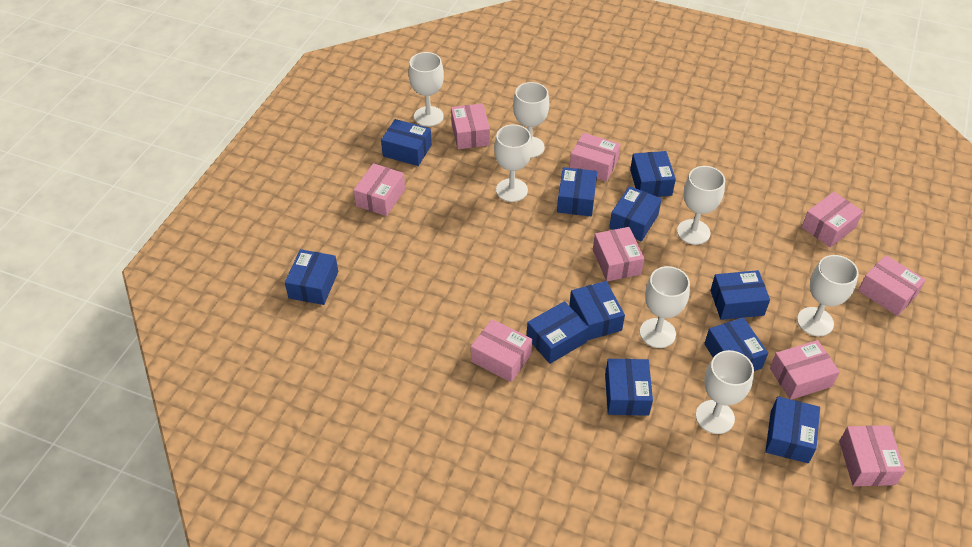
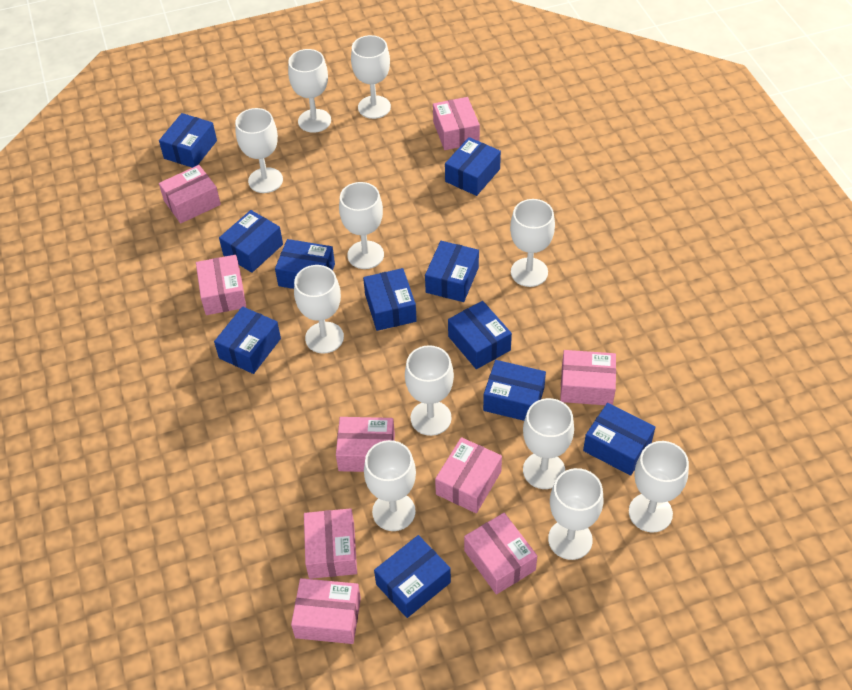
white goblet: 7 -> 11

